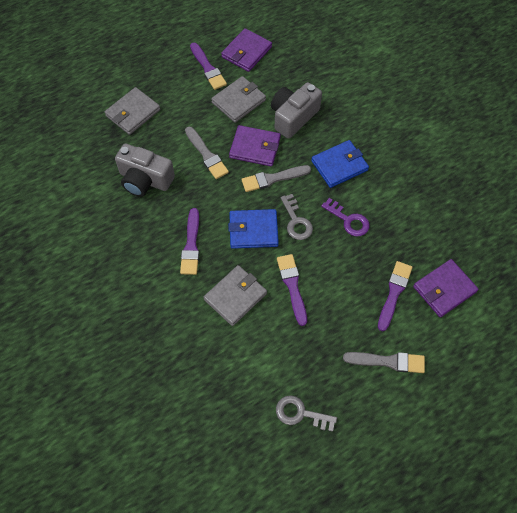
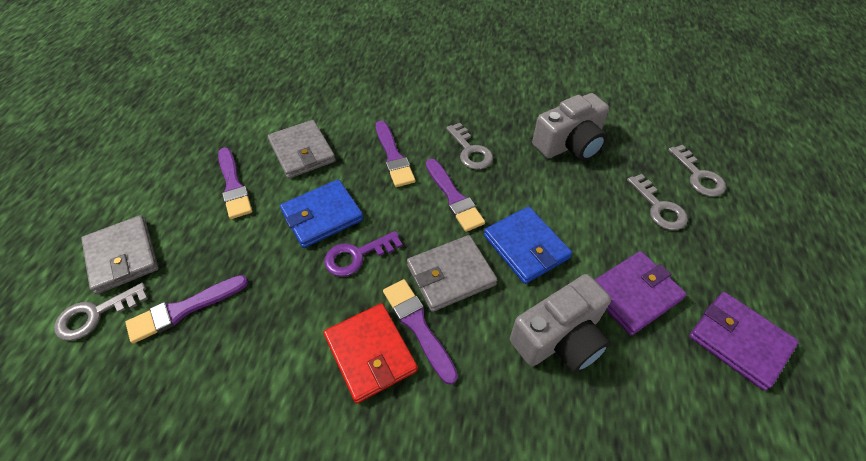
grey brush: 3 -> 0
grey key: 2 -> 4
purple brush: 4 -> 5
purple wallet: 3 -> 2
red wallet: 0 -> 1

